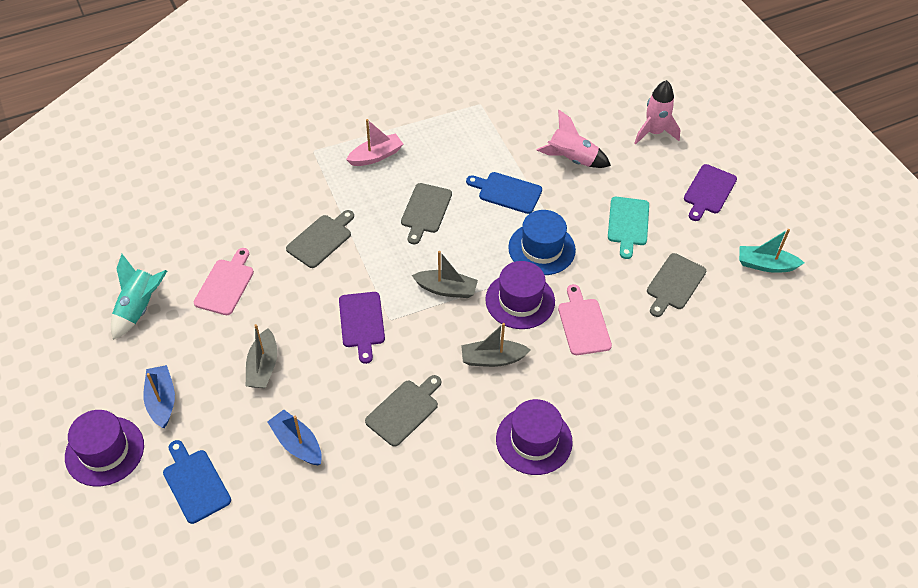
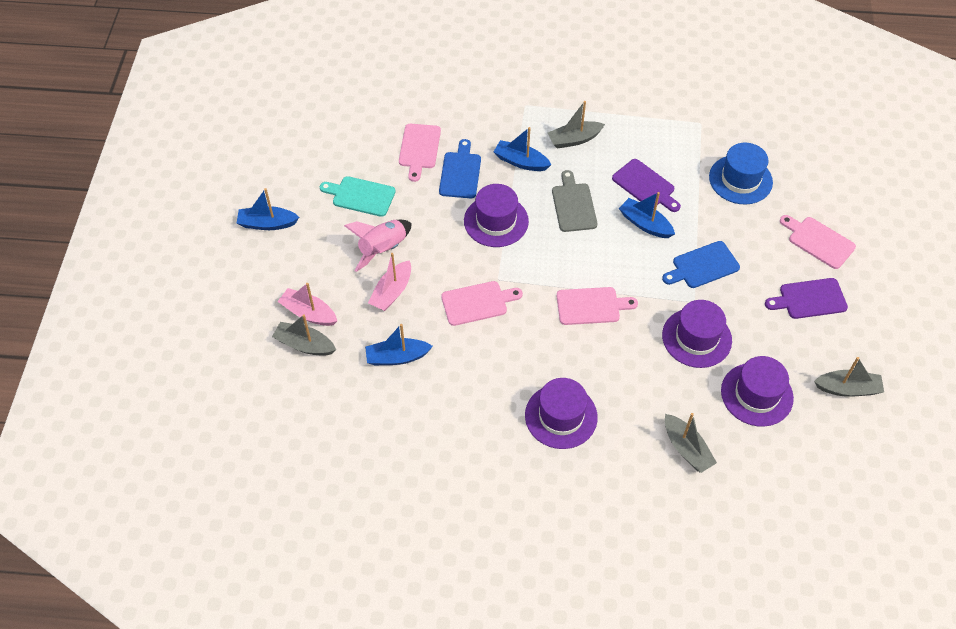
blue boat: 2 -> 4
grey boat: 3 -> 4
grey cutting board: 4 -> 1
pink boat: 1 -> 2
pink cutting board: 2 -> 4
pink rocket: 2 -> 1
purple hat: 3 -> 4
turquoise boat: 1 -> 0
turquoise rocket: 1 -> 0

